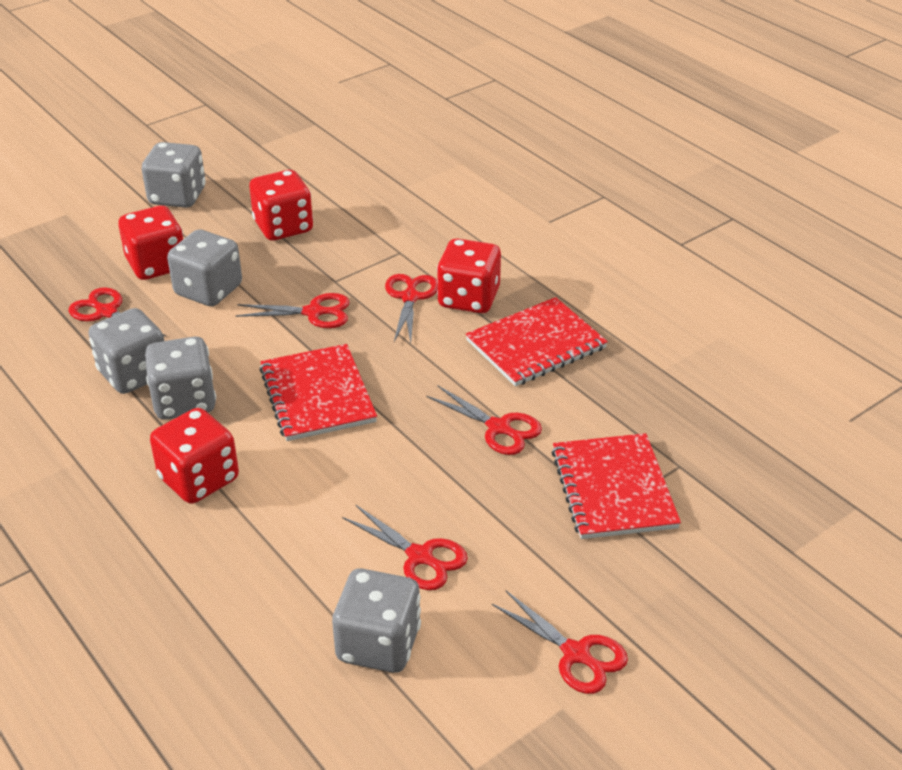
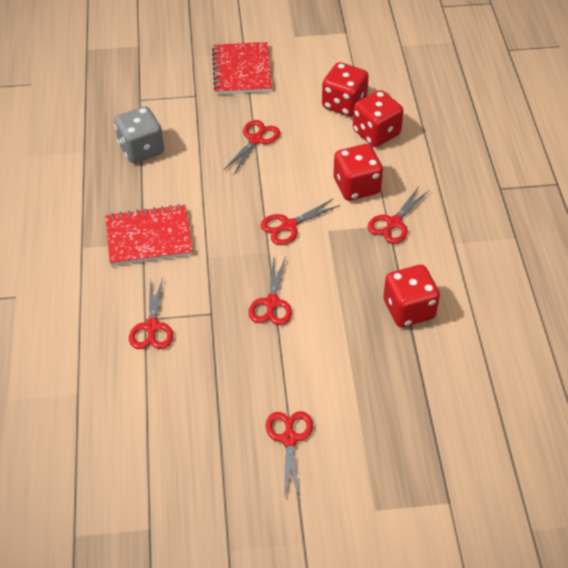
grey dice: 5 -> 1
red notebook: 3 -> 2

